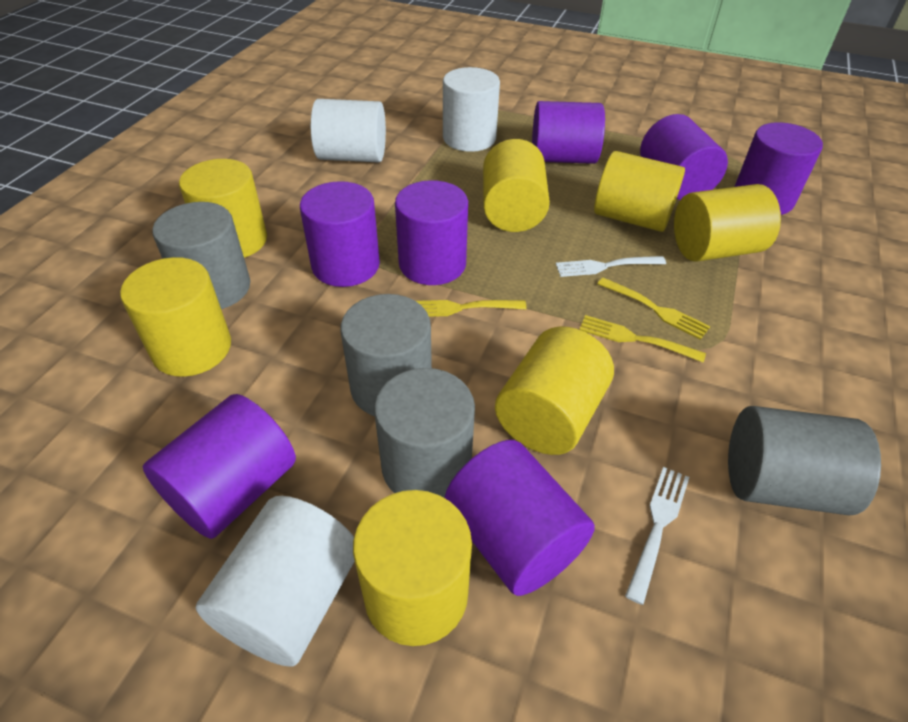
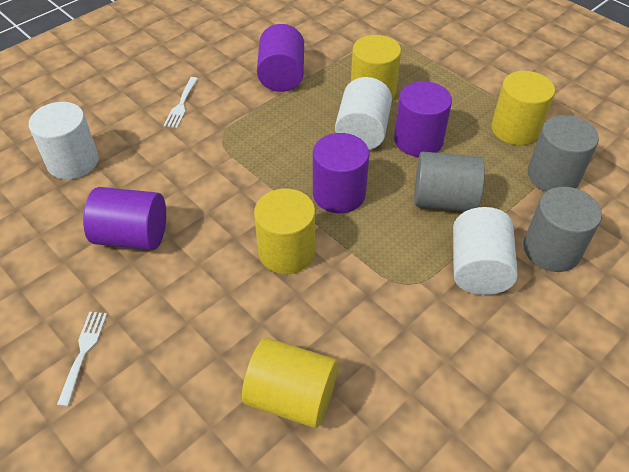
grey cylinder: 4 -> 3
purple cylinder: 7 -> 4
yellow cylinder: 7 -> 4
yellow fork: 3 -> 0

